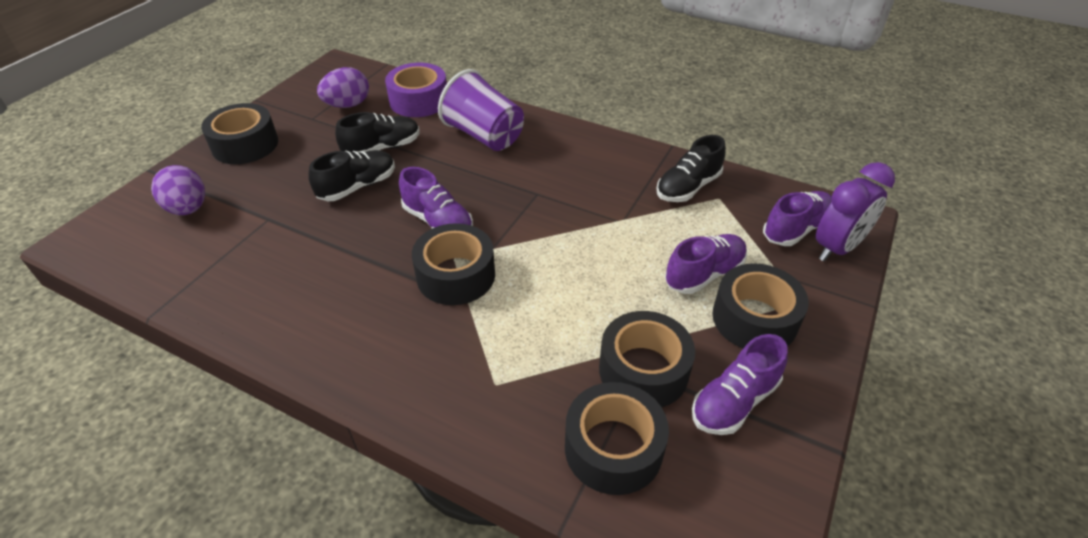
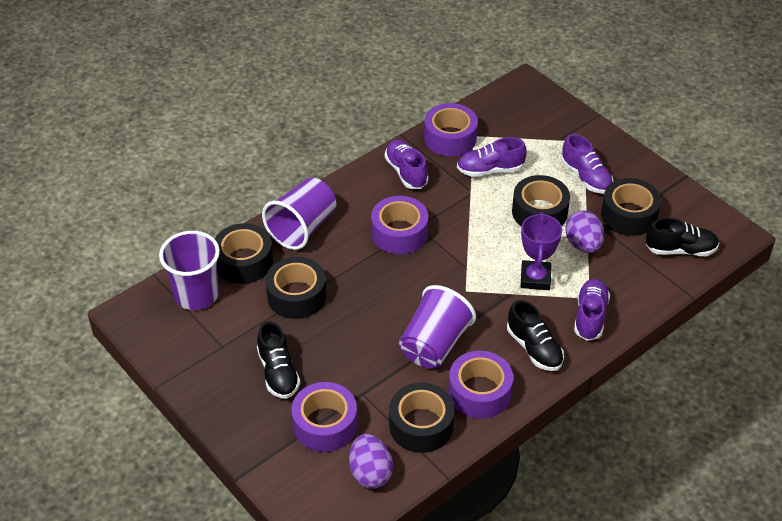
purple clock: 1 -> 0
purple cup: 1 -> 3
purple tape: 1 -> 4
purple trophy: 0 -> 1

